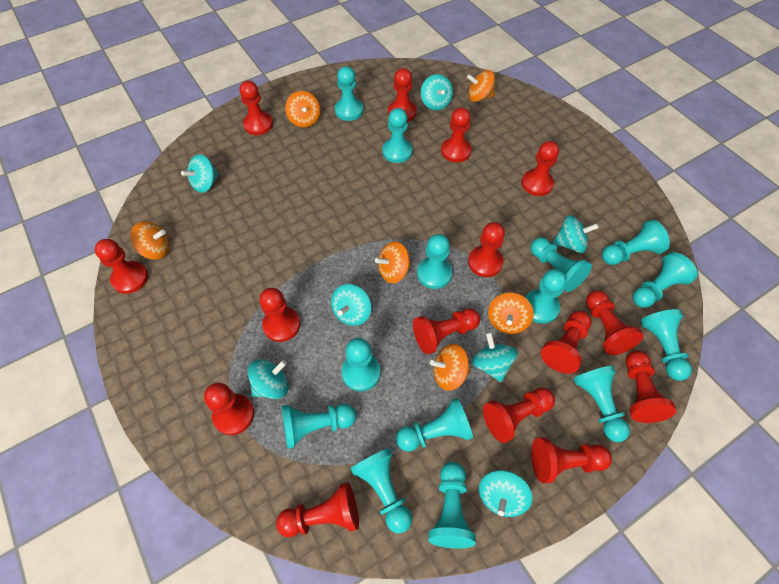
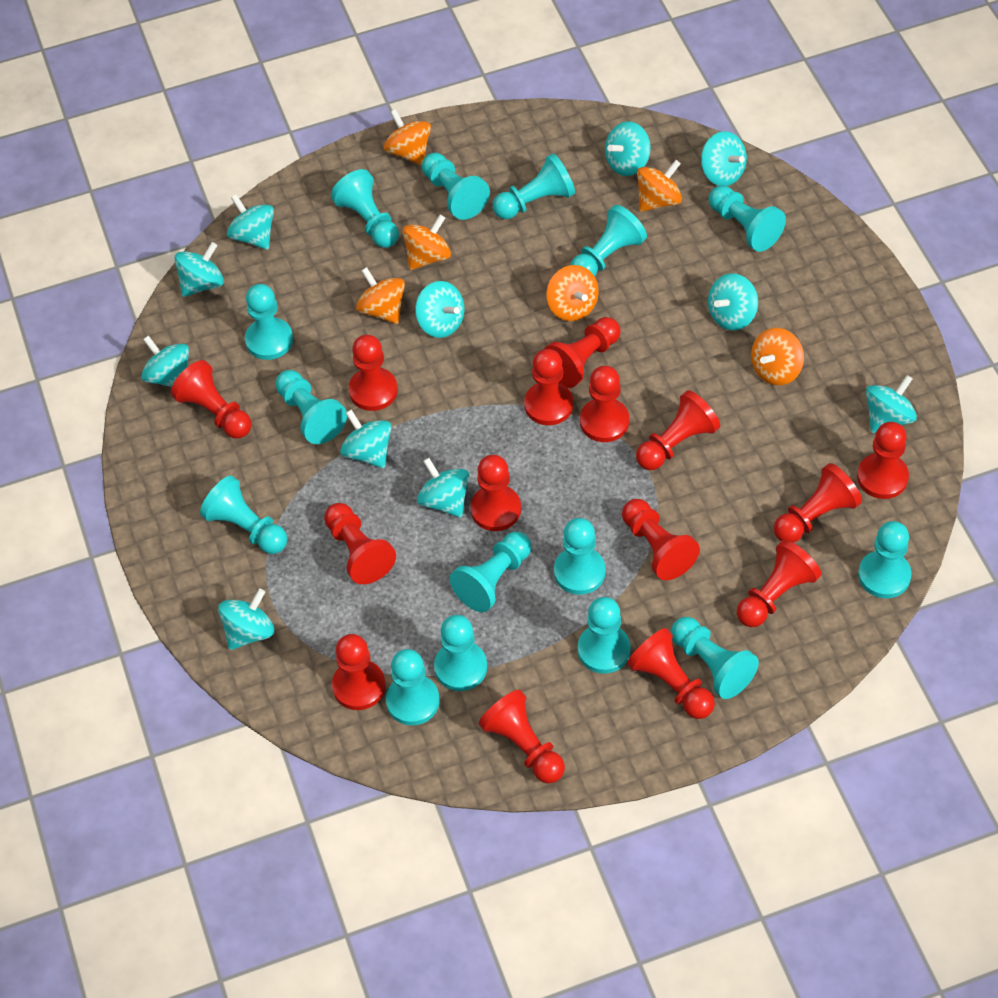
turquoise pawn: 14 -> 15
turquoise spinning top: 7 -> 11

